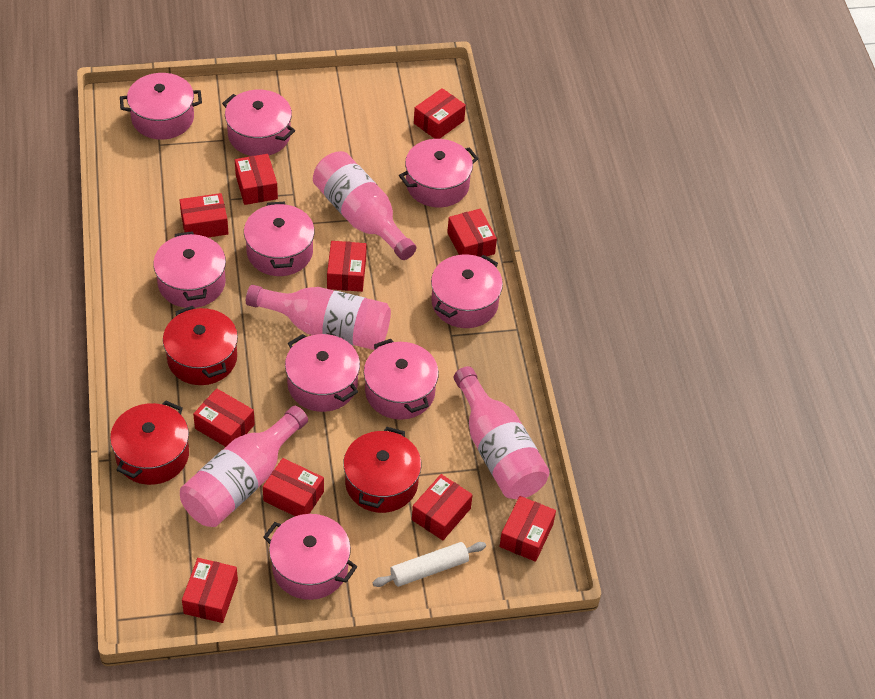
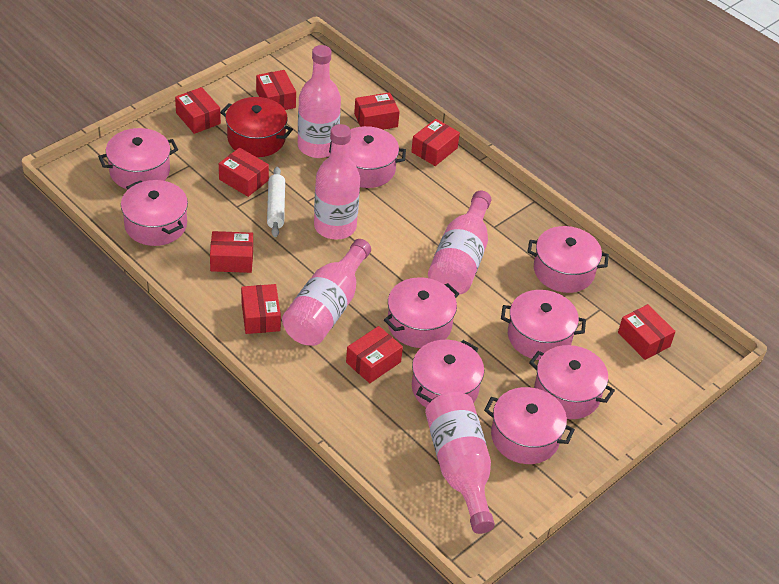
pink bottle: 4 -> 5
red box: 10 -> 9
red pot: 3 -> 1

